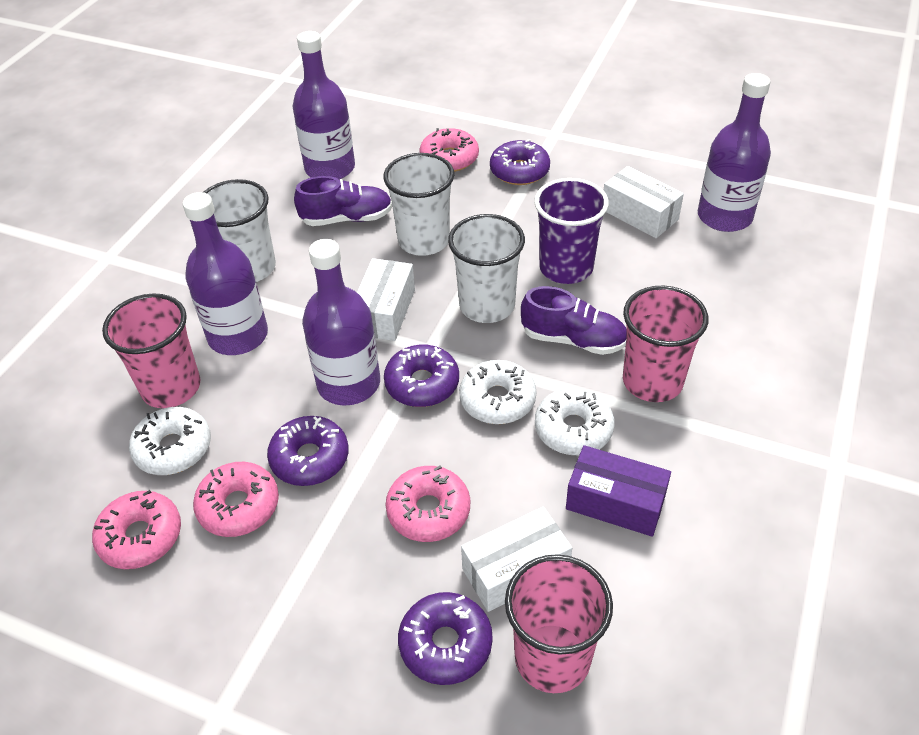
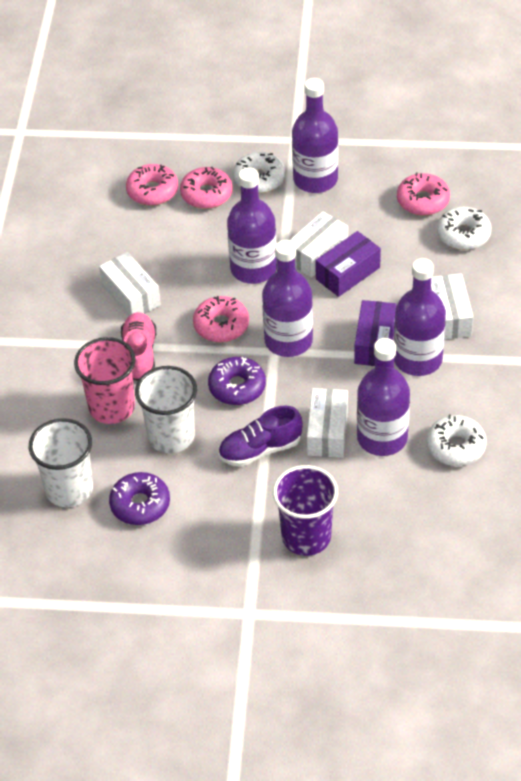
pink cup: 3 -> 1
pink shoe: 0 -> 1
purple bottle: 4 -> 5
purple box: 1 -> 2
purple donut: 4 -> 2
purple shoe: 2 -> 1
white box: 3 -> 4
white cup: 3 -> 2

